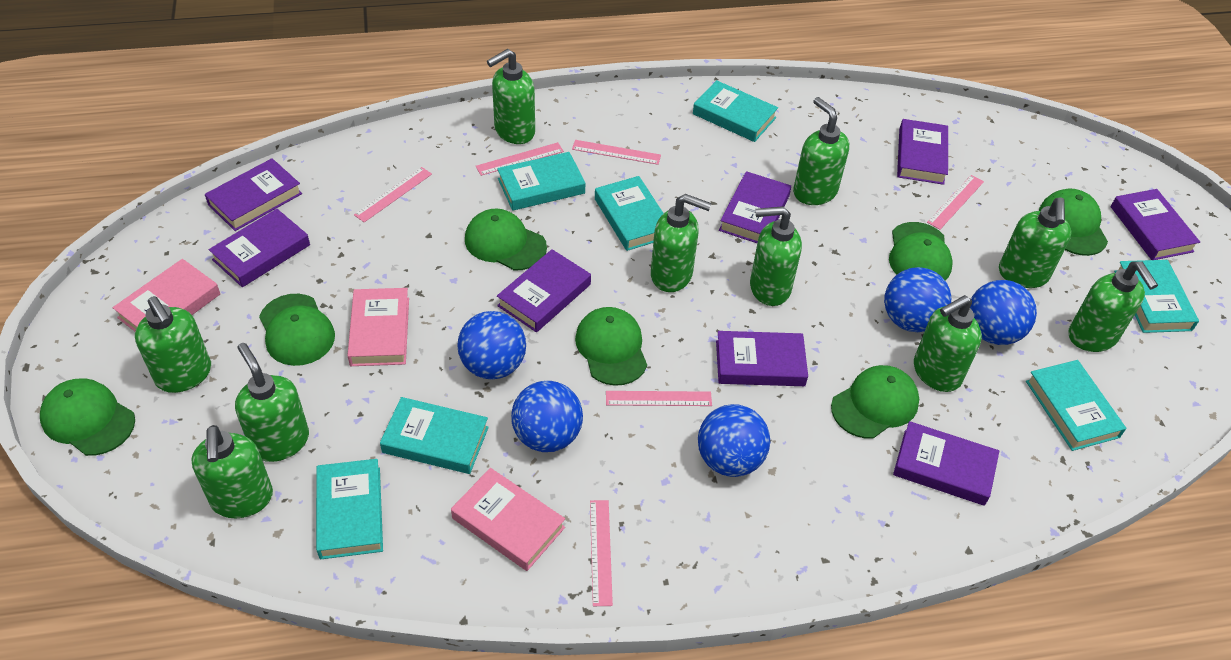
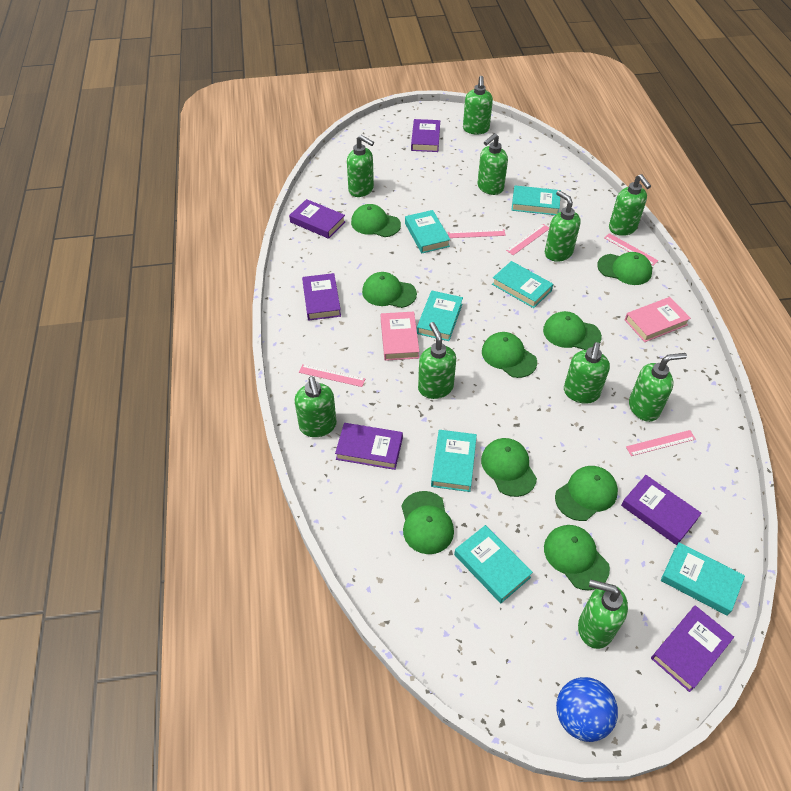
blue ball: 5 -> 1
green cap: 7 -> 9
pink book: 3 -> 2
pink ruler: 6 -> 5
purple book: 8 -> 6

